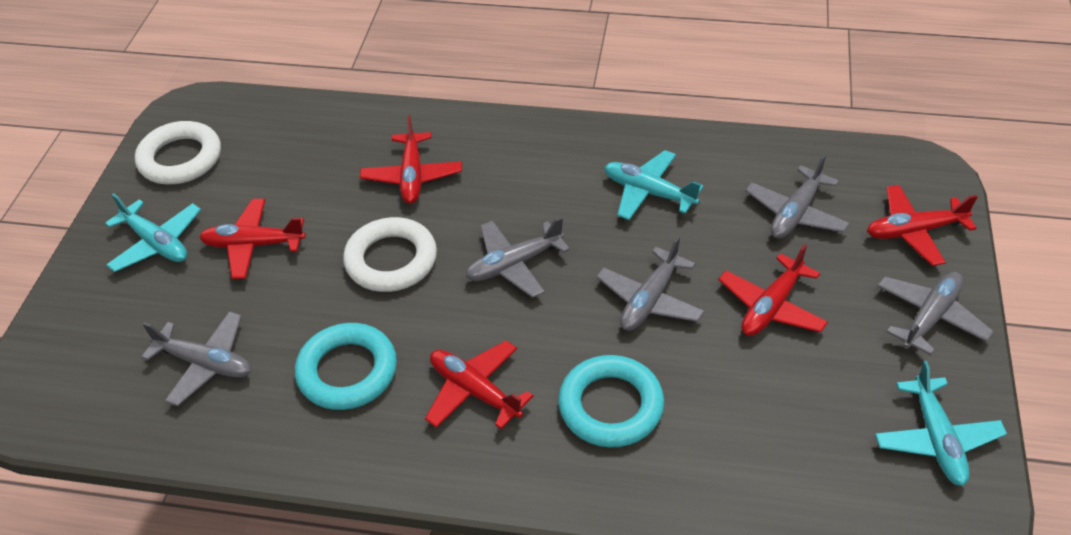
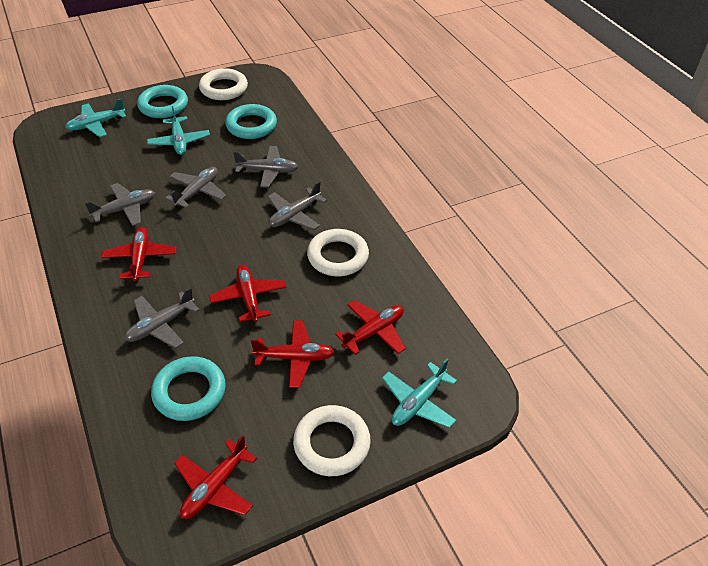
turquoise ring: 2 -> 3
white ring: 2 -> 3

